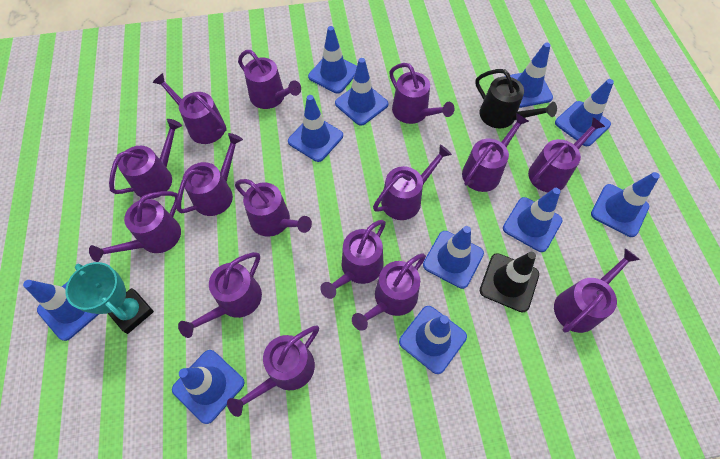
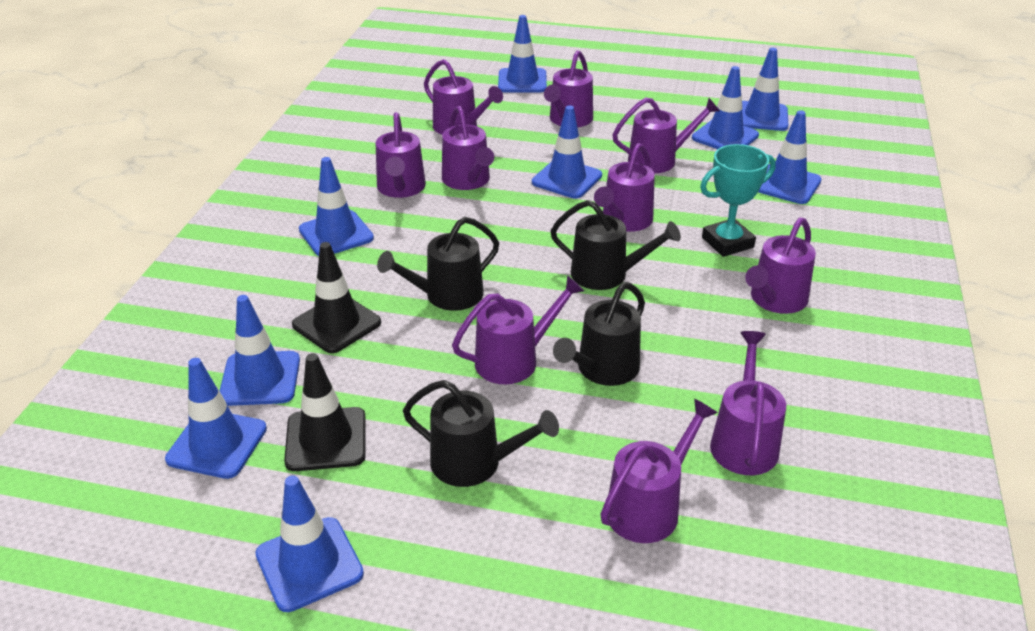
black traffic cone: 1 -> 2
black watering can: 1 -> 4
blue traffic cone: 11 -> 9
purple watering can: 15 -> 10

